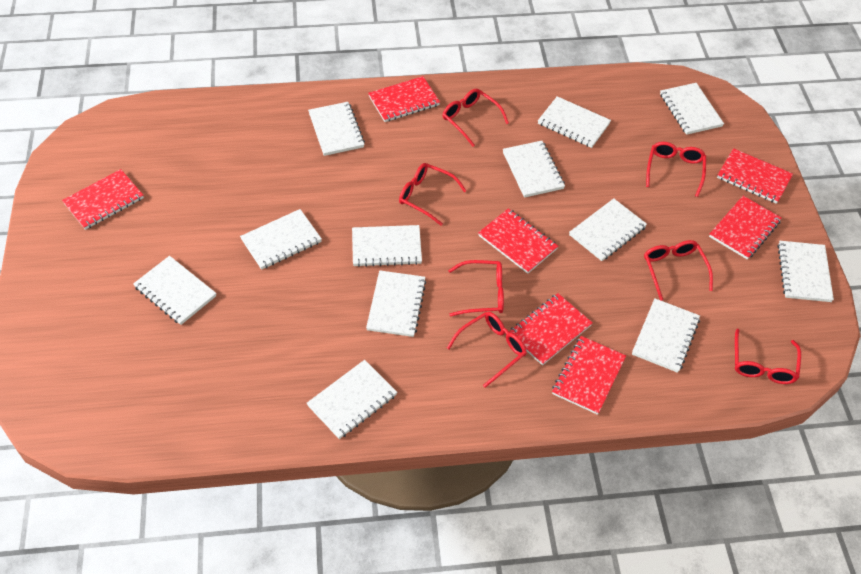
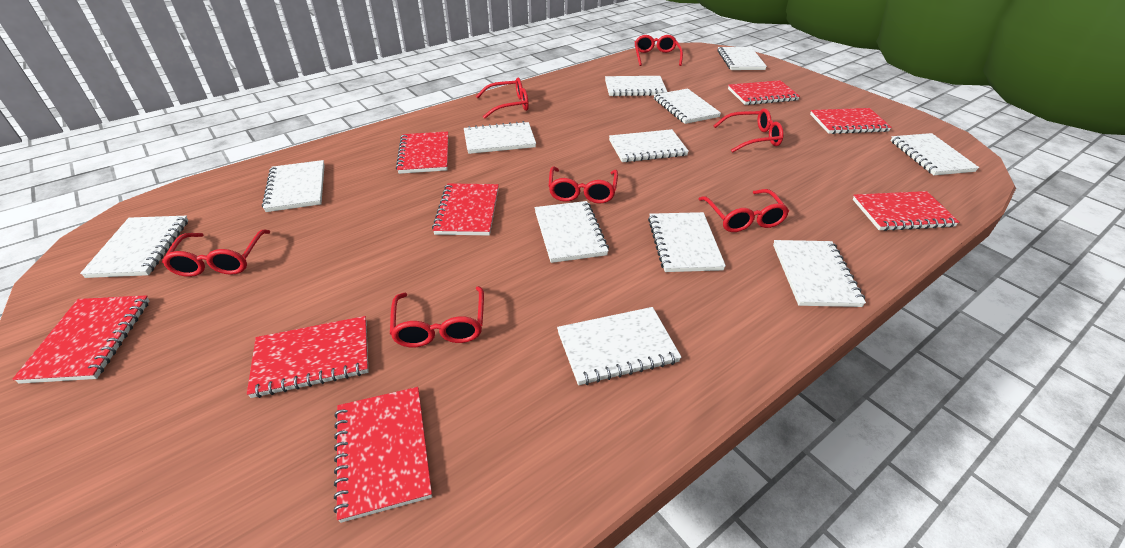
red notebook: 7 -> 8

